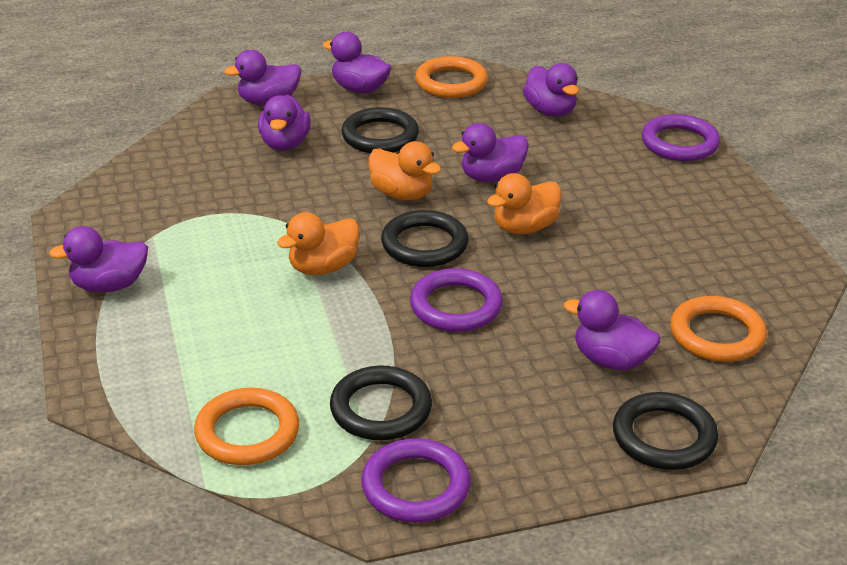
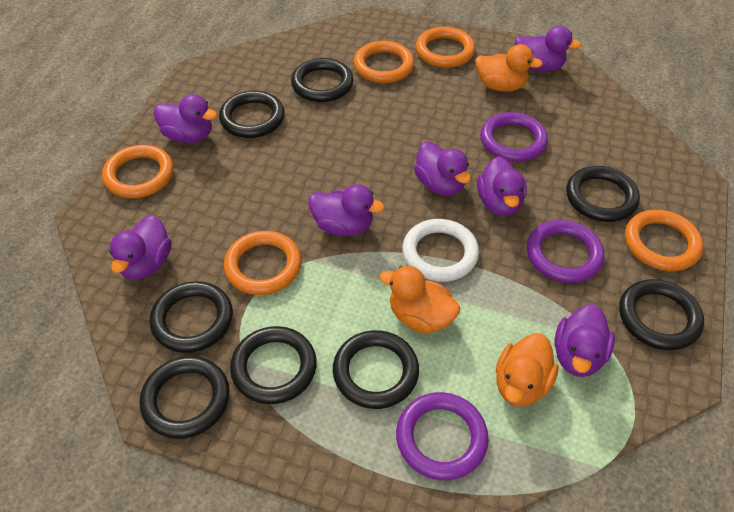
black ring: 4 -> 8
orange ring: 3 -> 5
white ring: 0 -> 1

